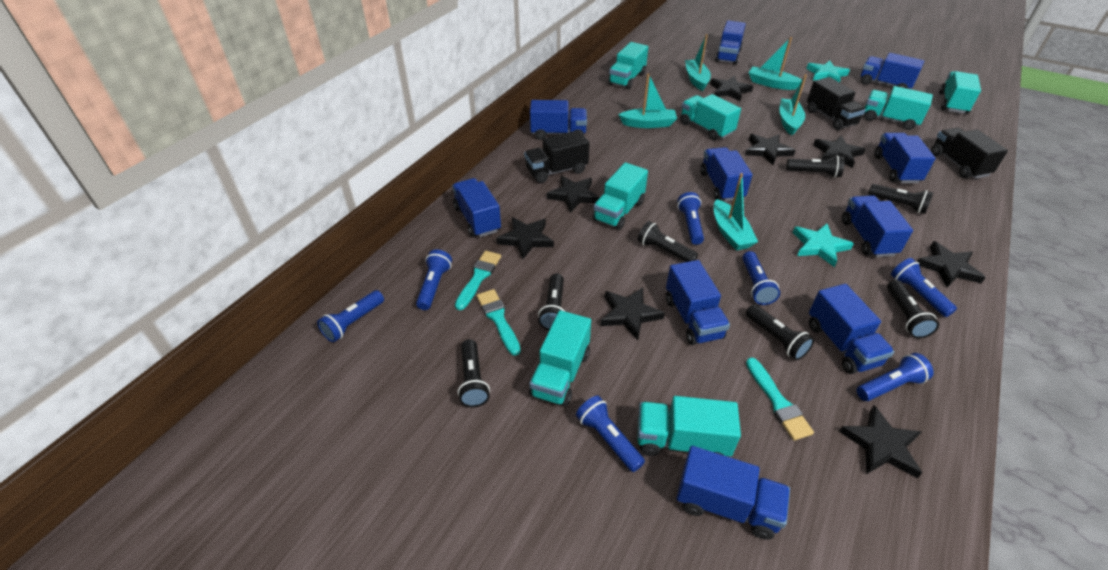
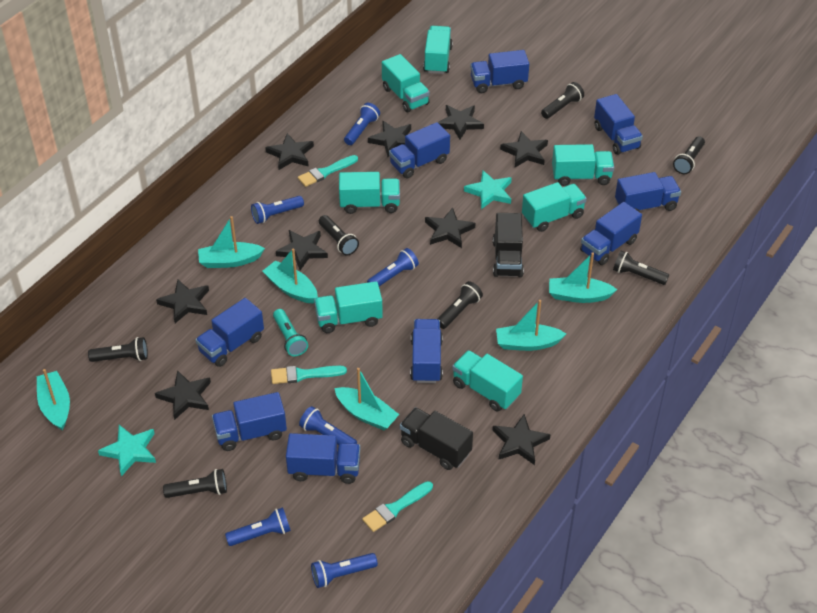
black star: 8 -> 9
black truck: 3 -> 2
blue flashlight: 7 -> 6
blue truck: 10 -> 9
turquoise boat: 5 -> 6
turquoise flashlight: 0 -> 1

